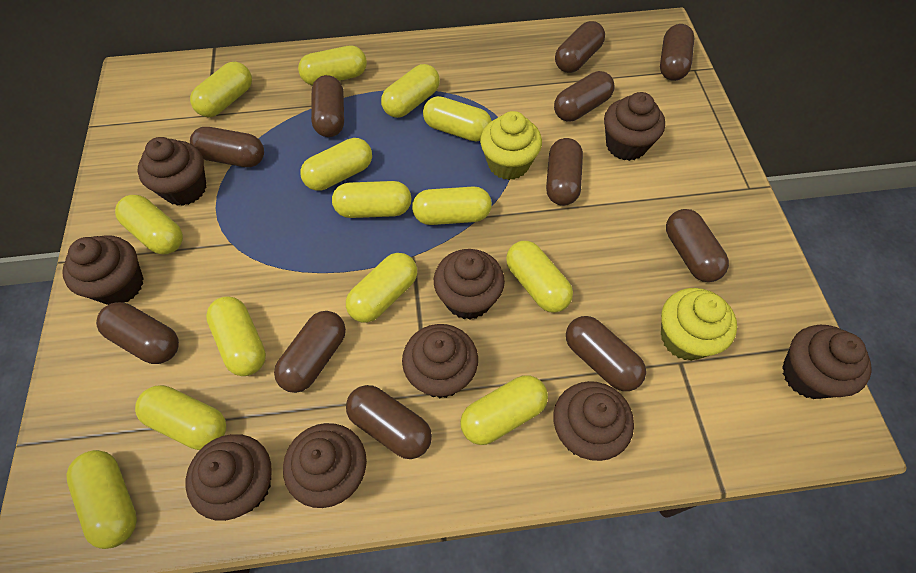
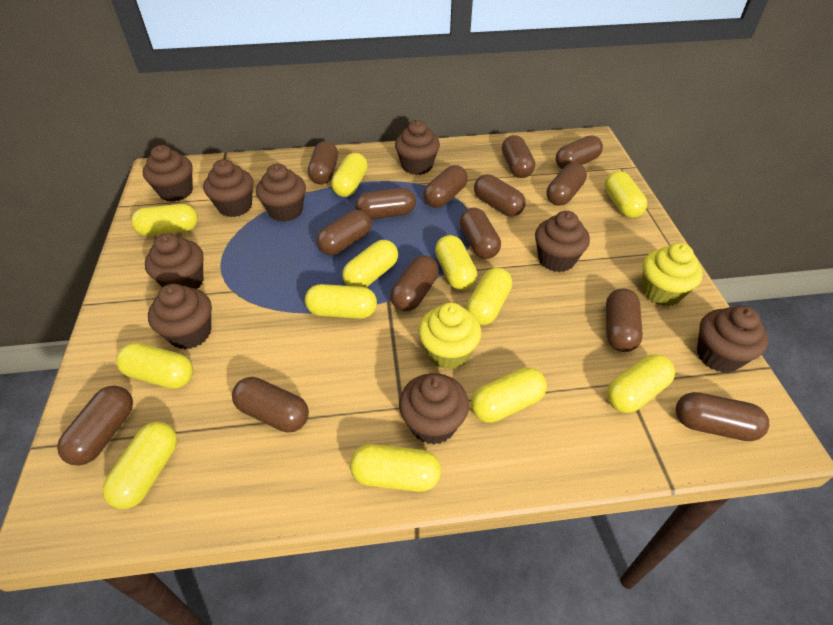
brown capsule: 11 -> 14
yellow capsule: 14 -> 12

